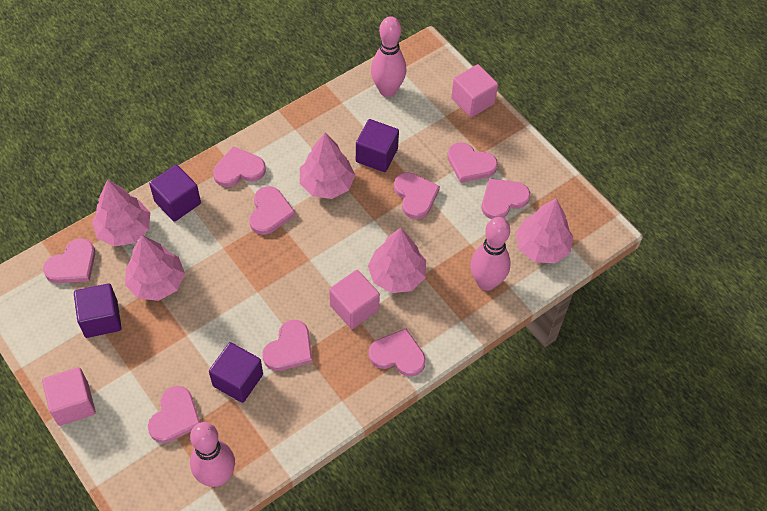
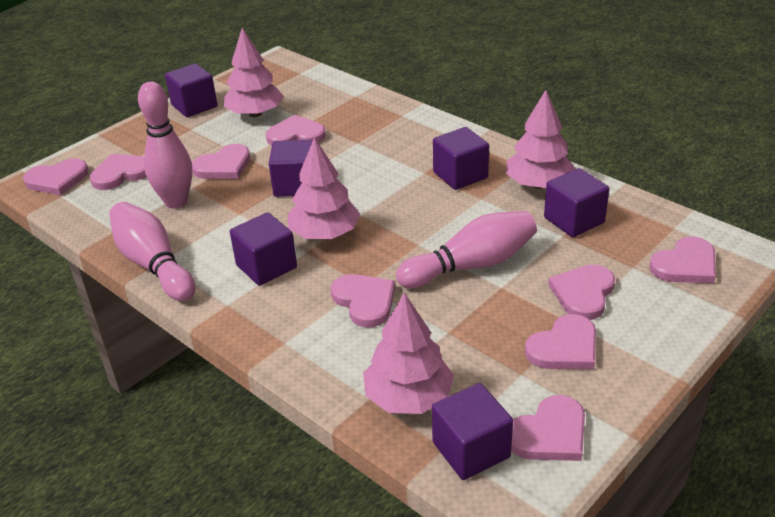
pink cube: 3 -> 0
pink tree: 5 -> 4
purple cube: 4 -> 6

